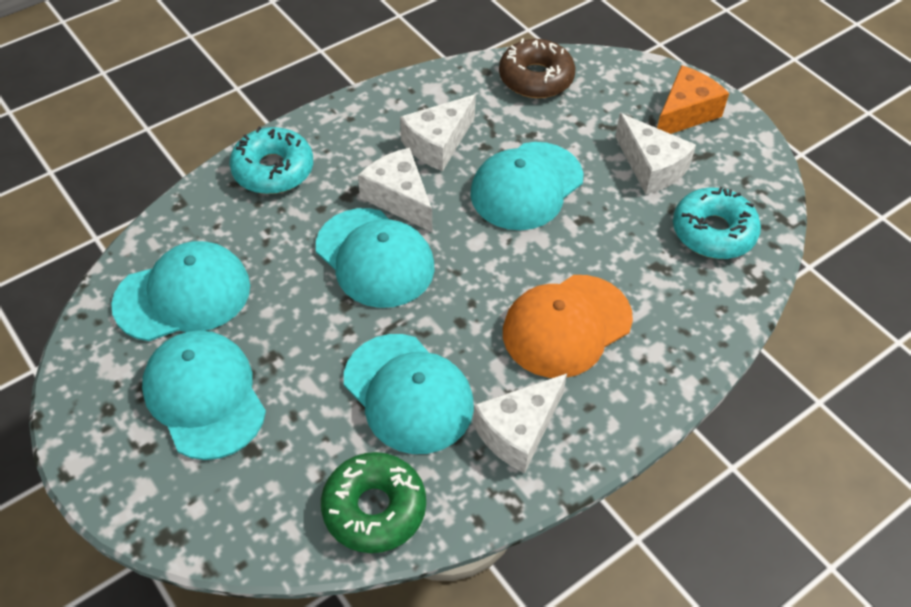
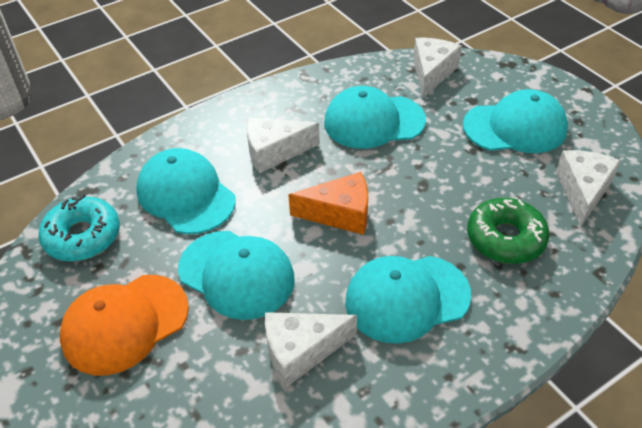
brown donut: 1 -> 0
turquoise donut: 2 -> 1

